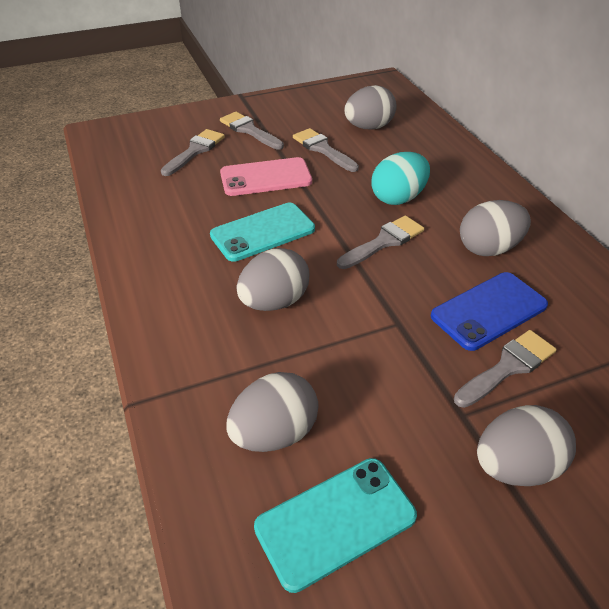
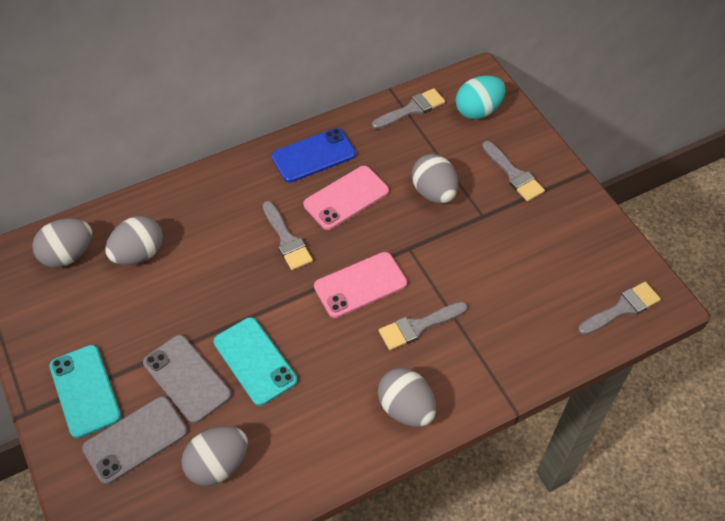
grey phone: 0 -> 2
pink phone: 1 -> 2

